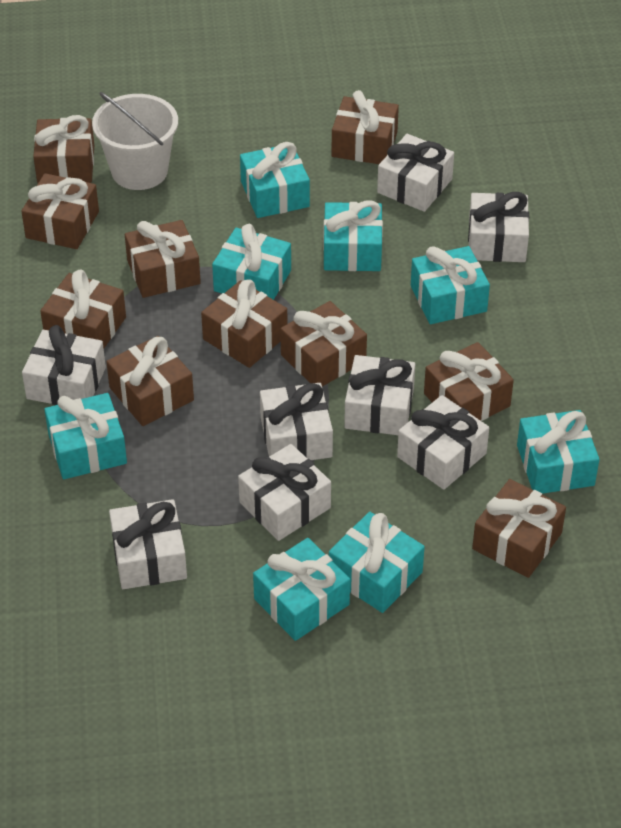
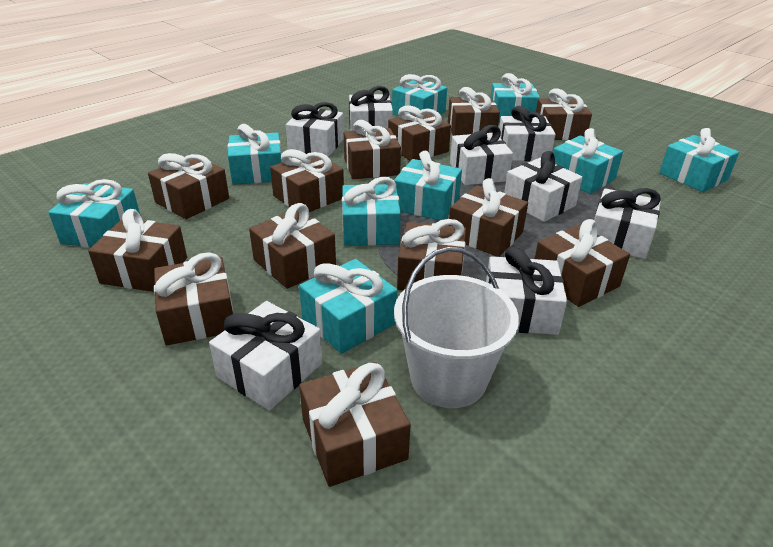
brown gift: 10 -> 13
turquoise gift: 8 -> 9

